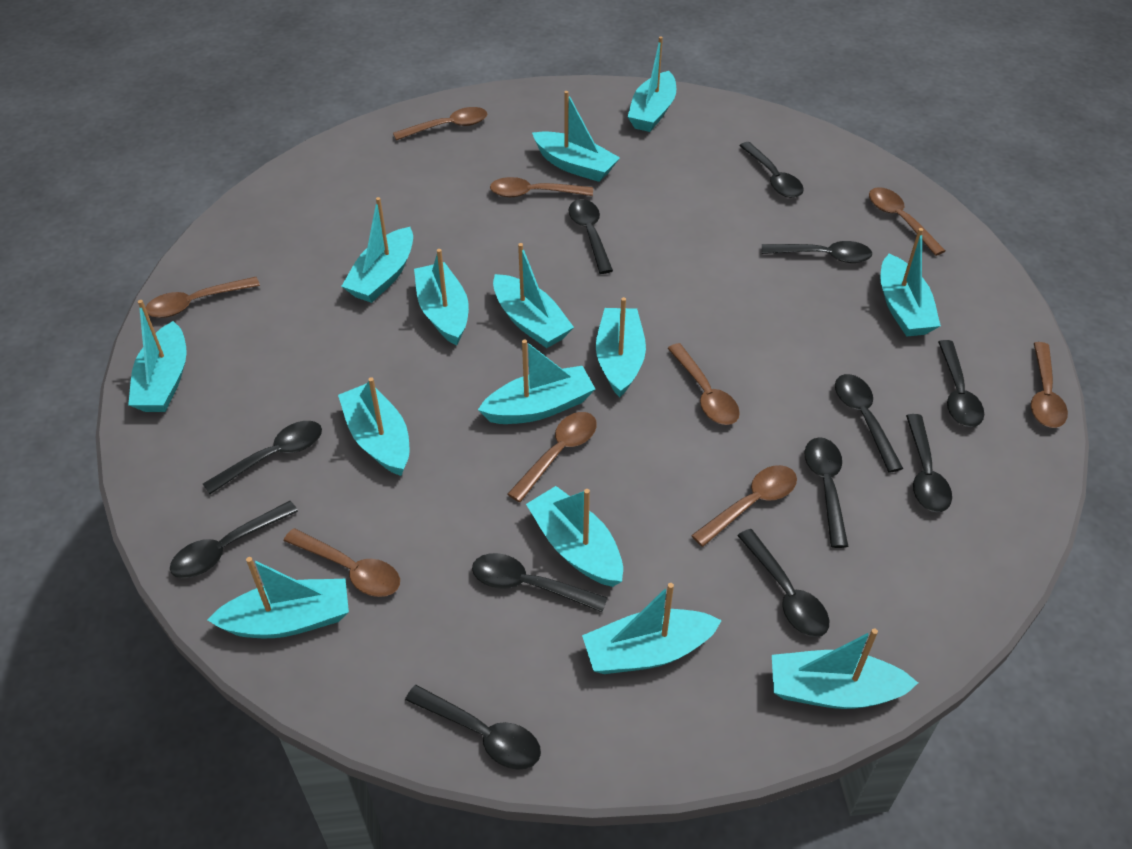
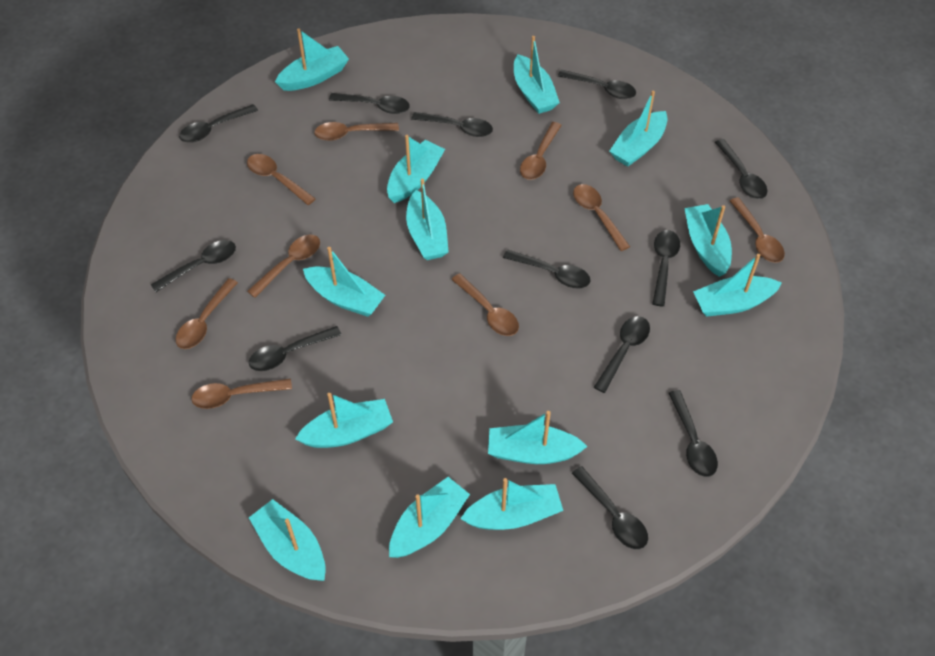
turquoise boat: 14 -> 13

